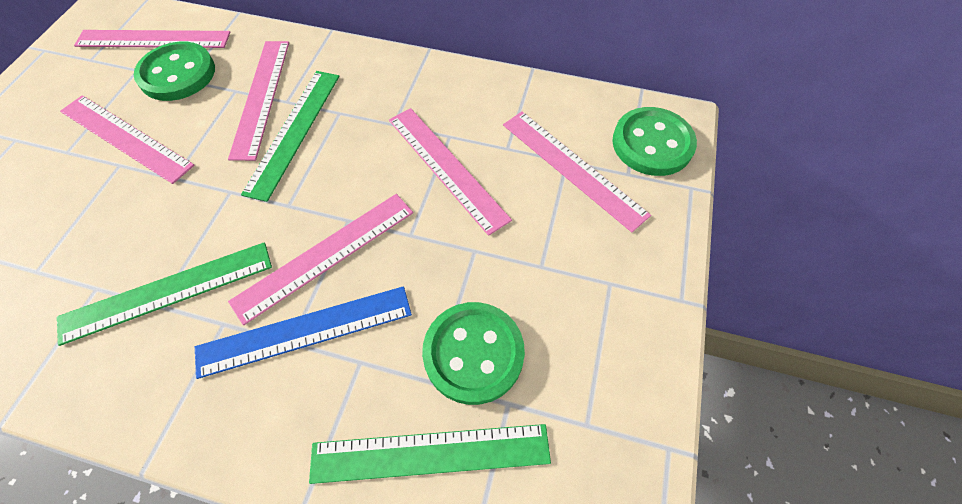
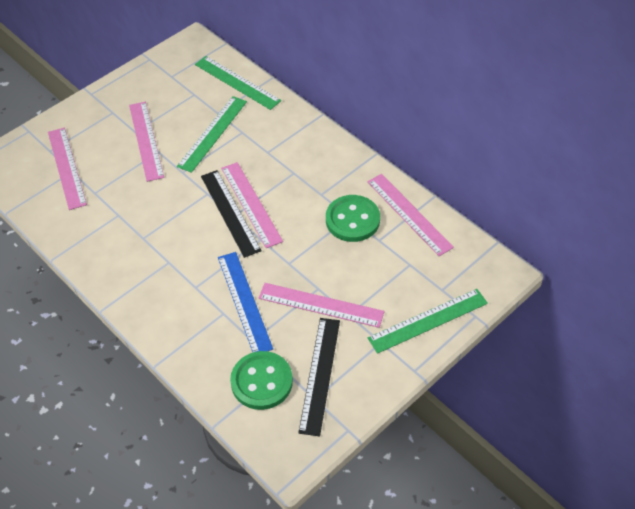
black ruler: 0 -> 2
green button: 3 -> 2
pink ruler: 6 -> 5

